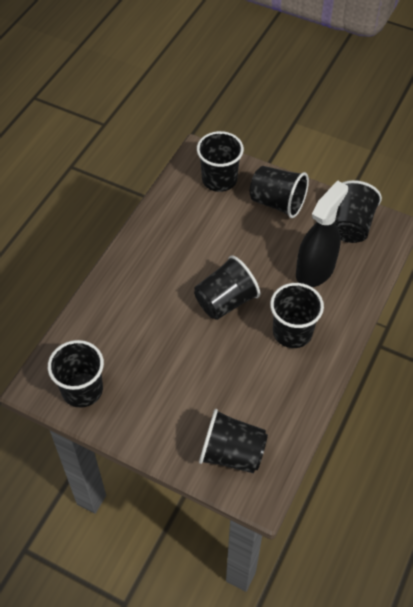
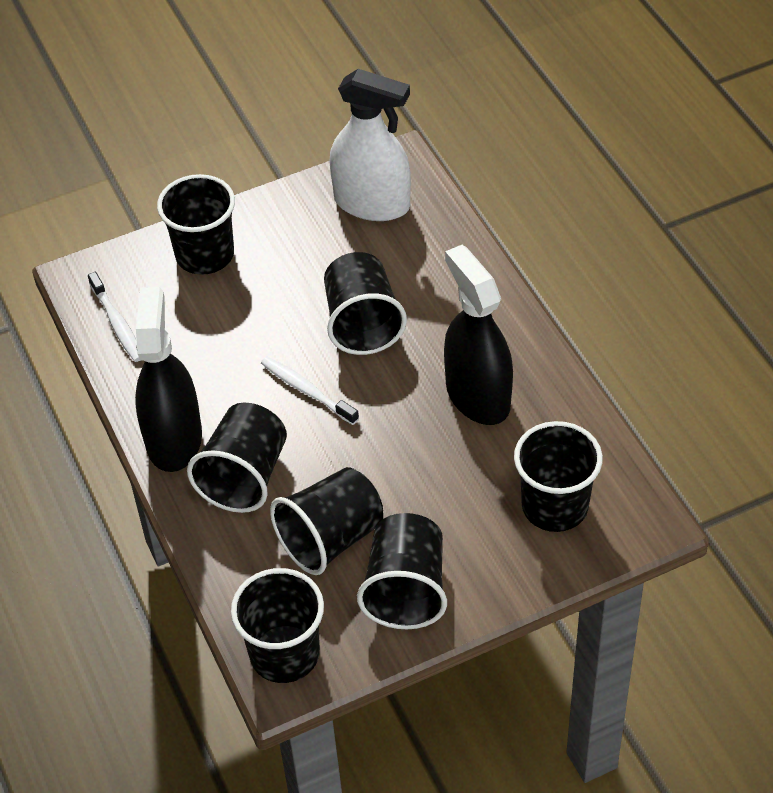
black spray bottle: 1 -> 2
white spray bottle: 0 -> 1
white toothbrush: 0 -> 2

